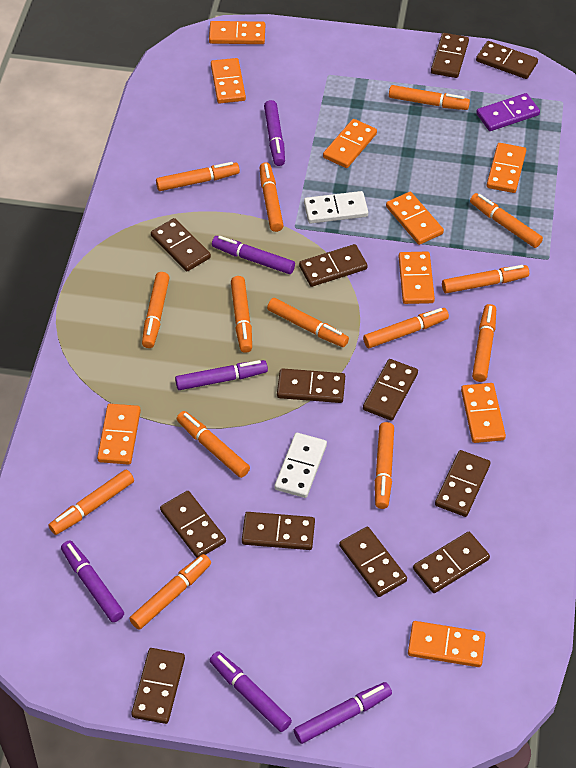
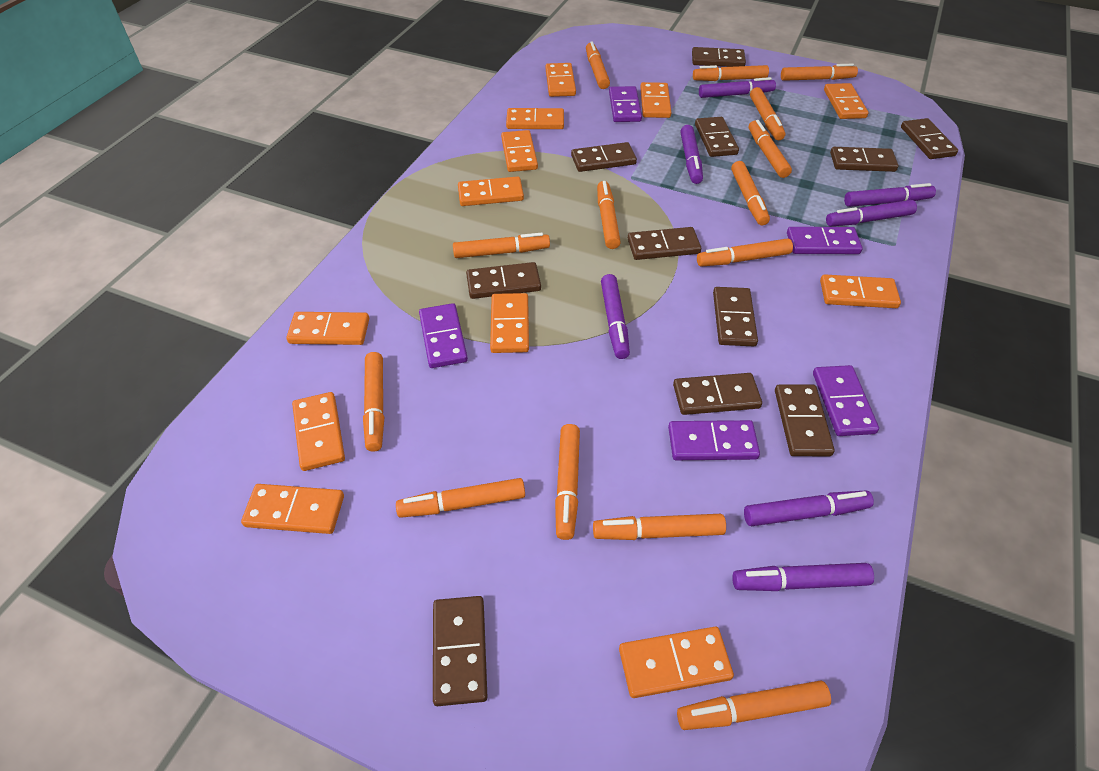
brown domino: 12 -> 11
orange domino: 9 -> 12
purple domino: 1 -> 5
purple marker: 6 -> 7
white domino: 2 -> 0

